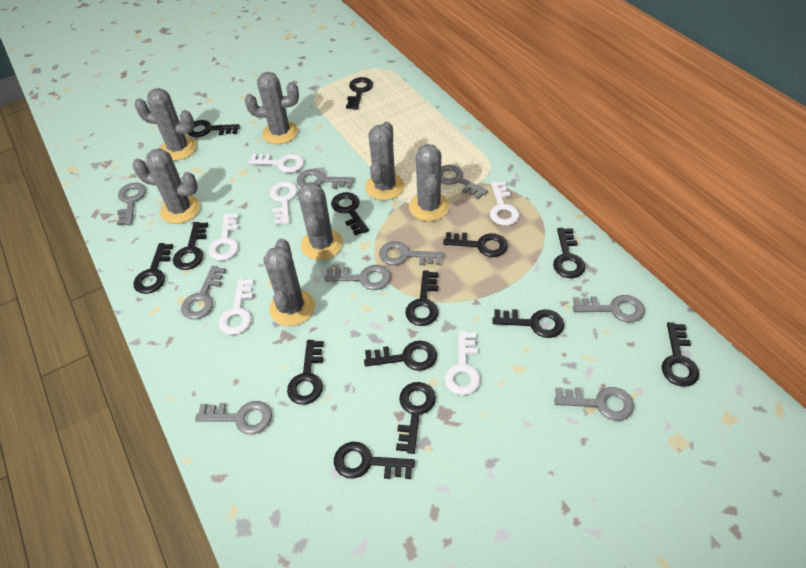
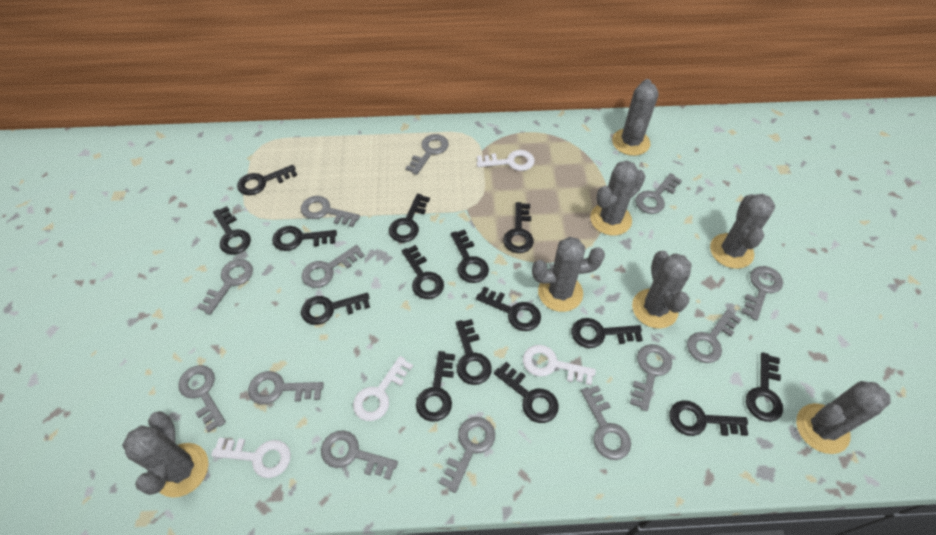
black key: 14 -> 15
grey key: 9 -> 13
white key: 6 -> 4

